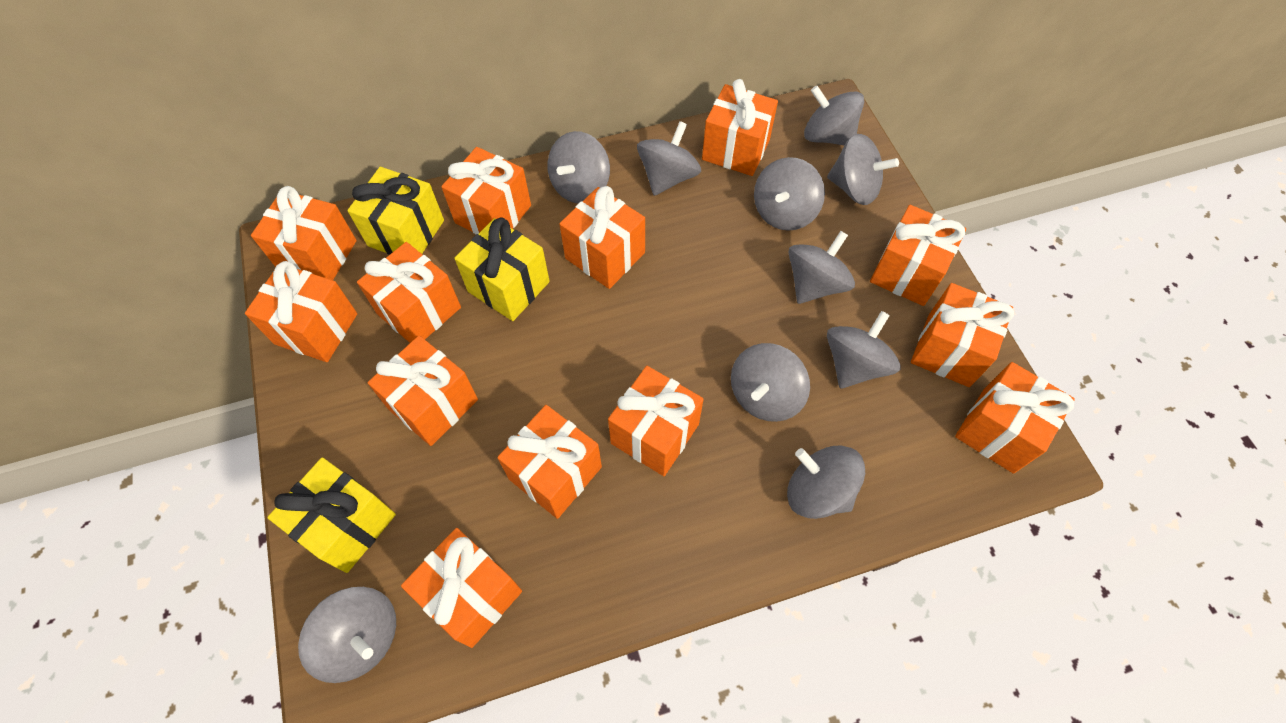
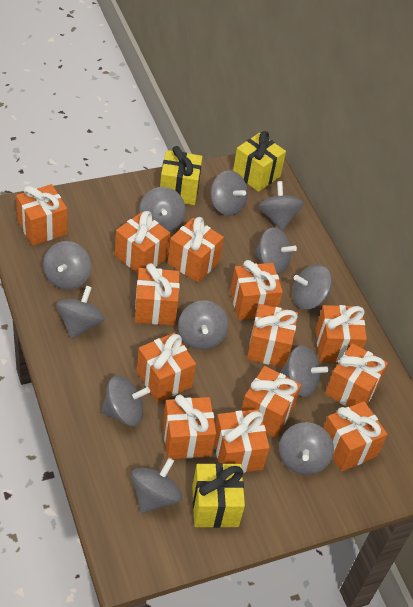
grey spinning top: 10 -> 12

